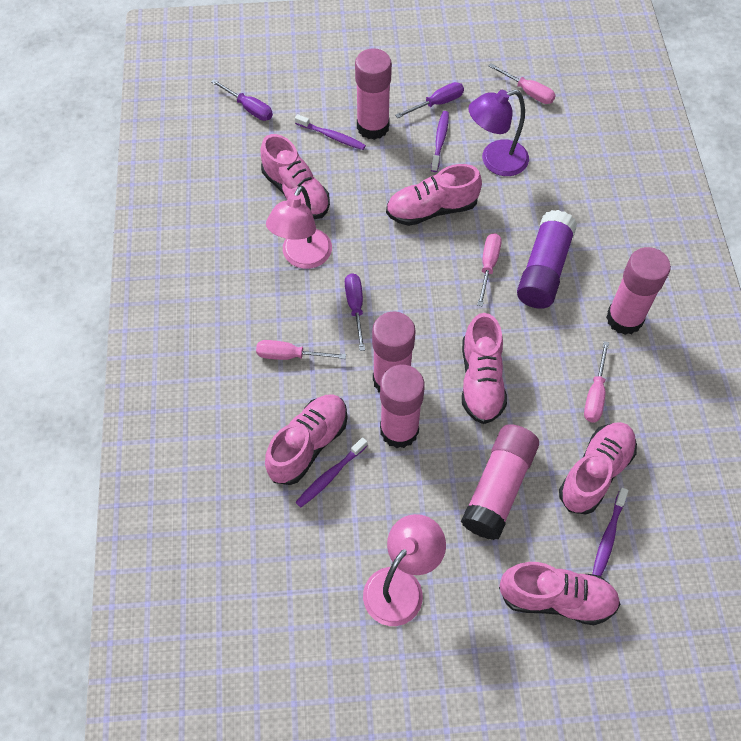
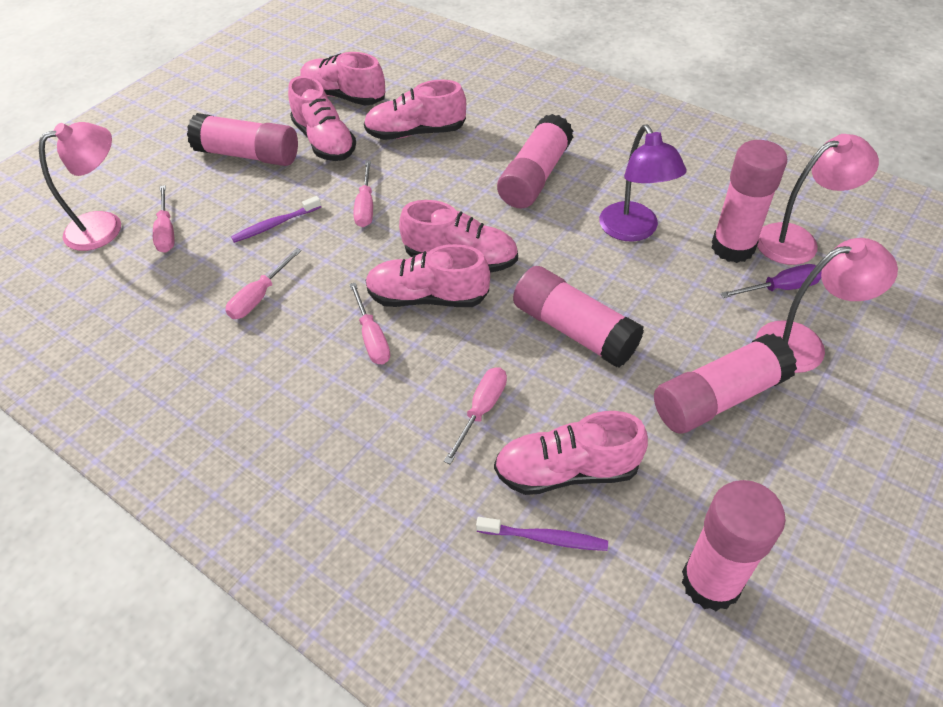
pink glue stick: 5 -> 6
pink lamp: 2 -> 3
pink screwdriver: 4 -> 5
purple glue stick: 1 -> 0
purple screwdriver: 3 -> 1
purple toothbrush: 4 -> 2

